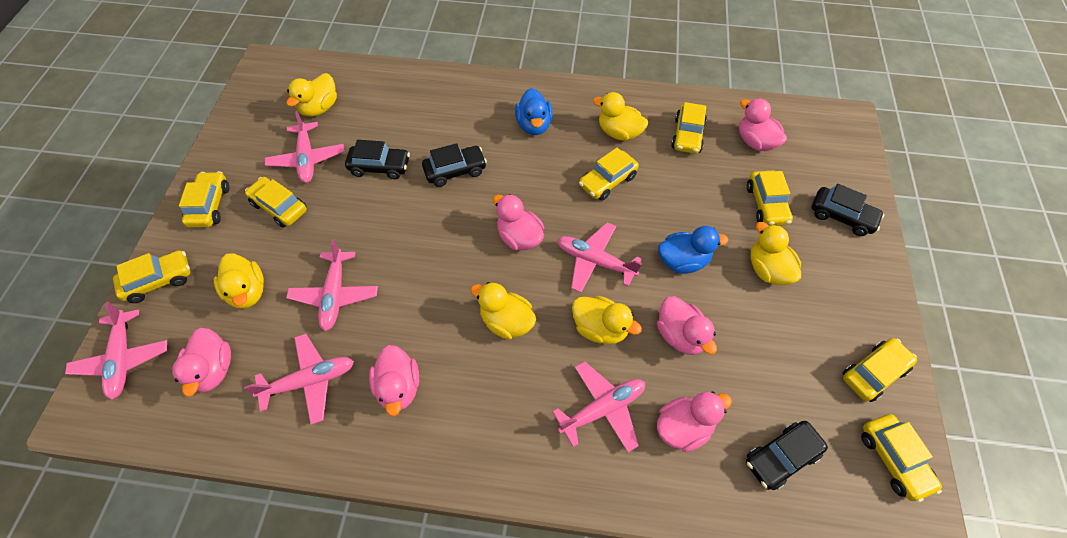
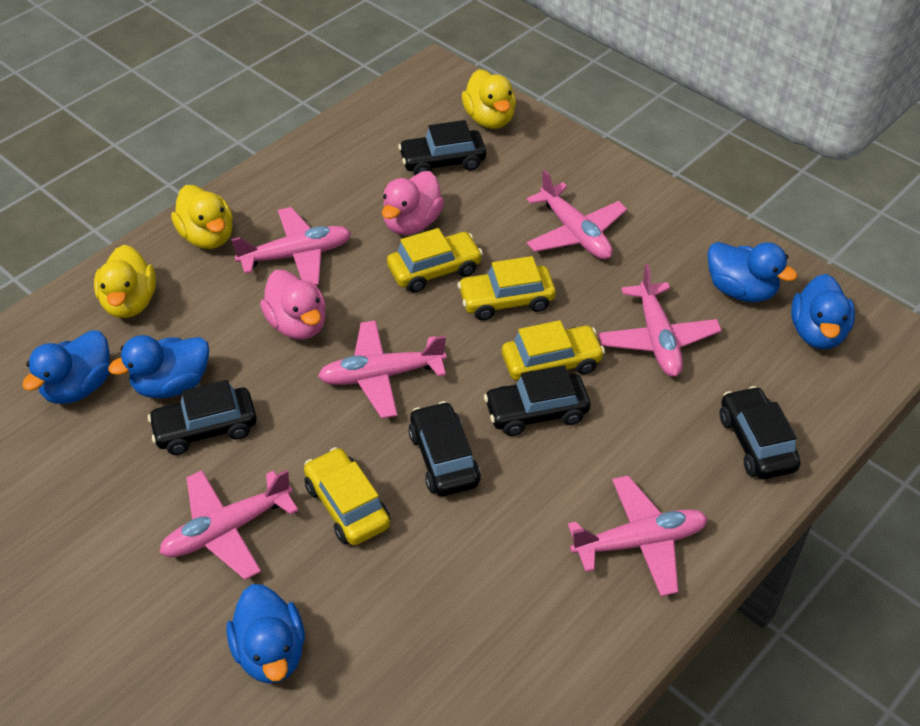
black car: 4 -> 5
blue duck: 2 -> 5
pink duck: 6 -> 2
yellow car: 8 -> 4
yellow duck: 6 -> 3

